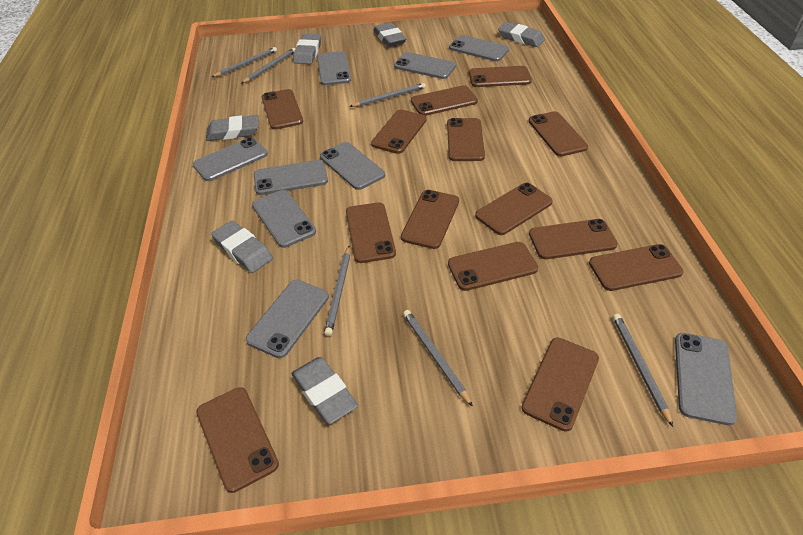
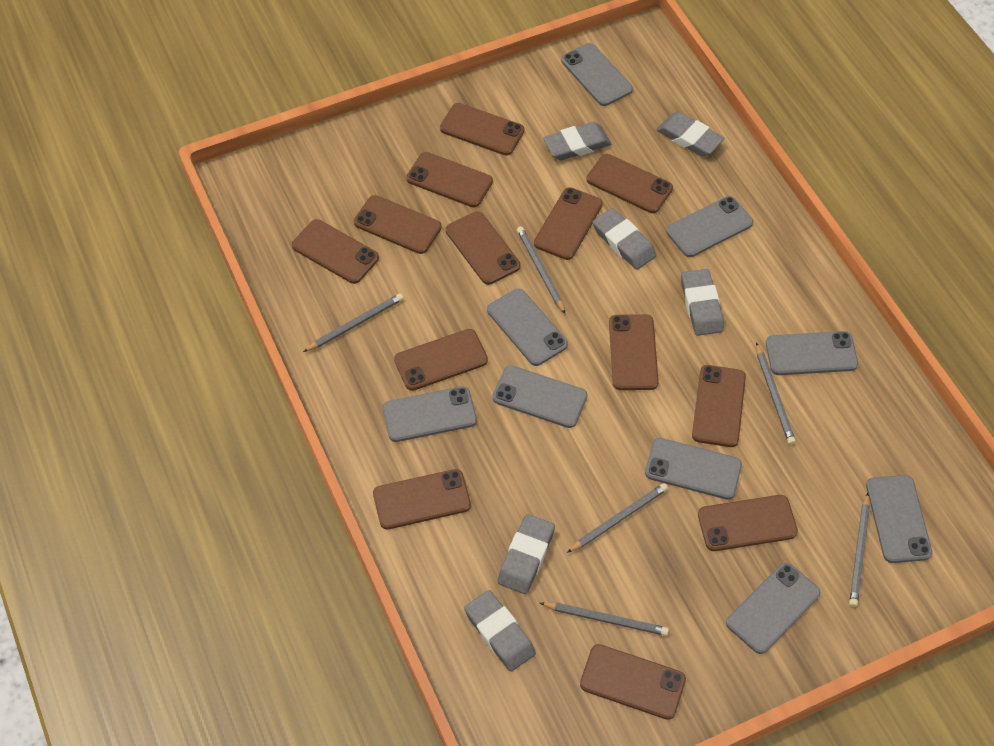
brown phone: 14 -> 13

